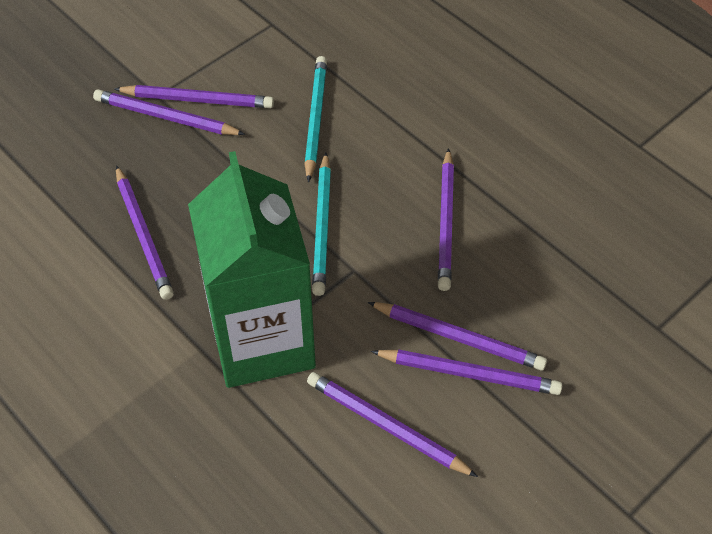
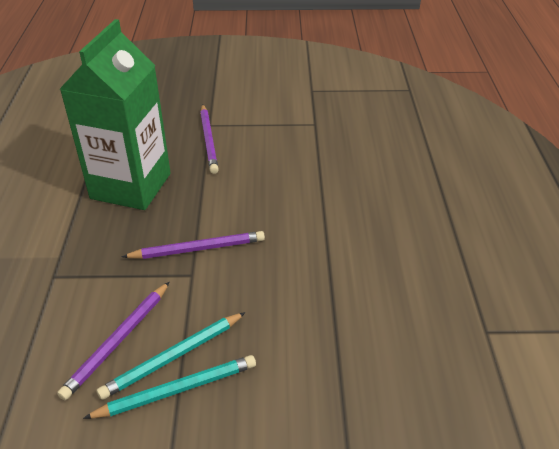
purple pencil: 7 -> 3

